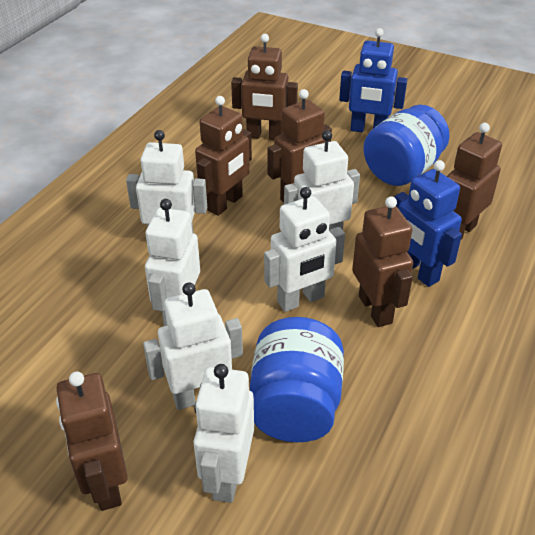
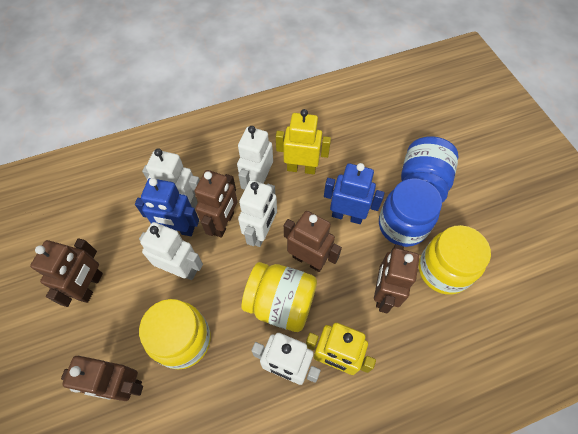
brown robot: 6 -> 5
white robot: 6 -> 5
yellow jar: 0 -> 3
yellow robot: 0 -> 2

